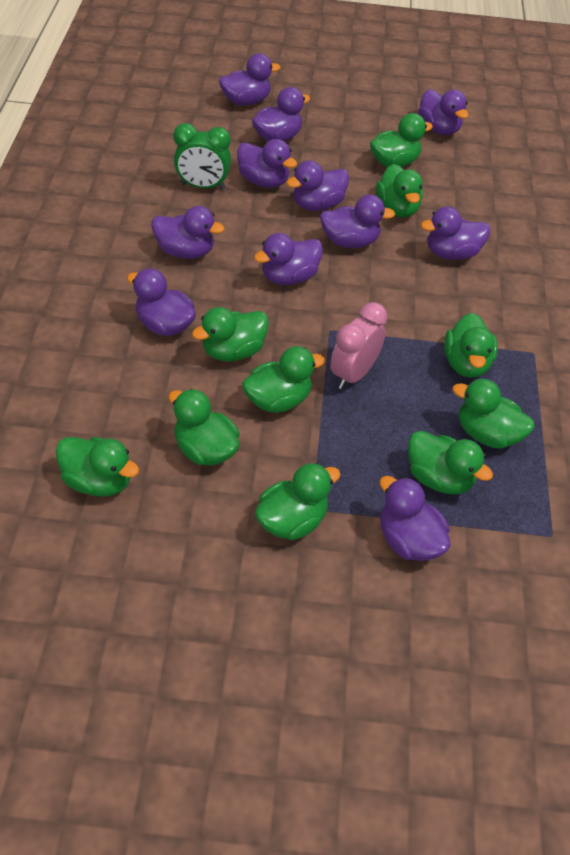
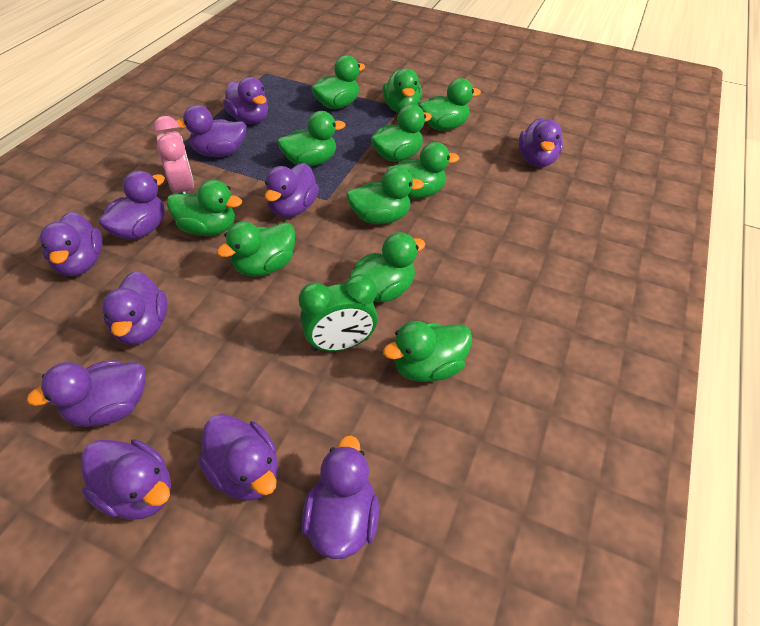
green duck: 10 -> 11

